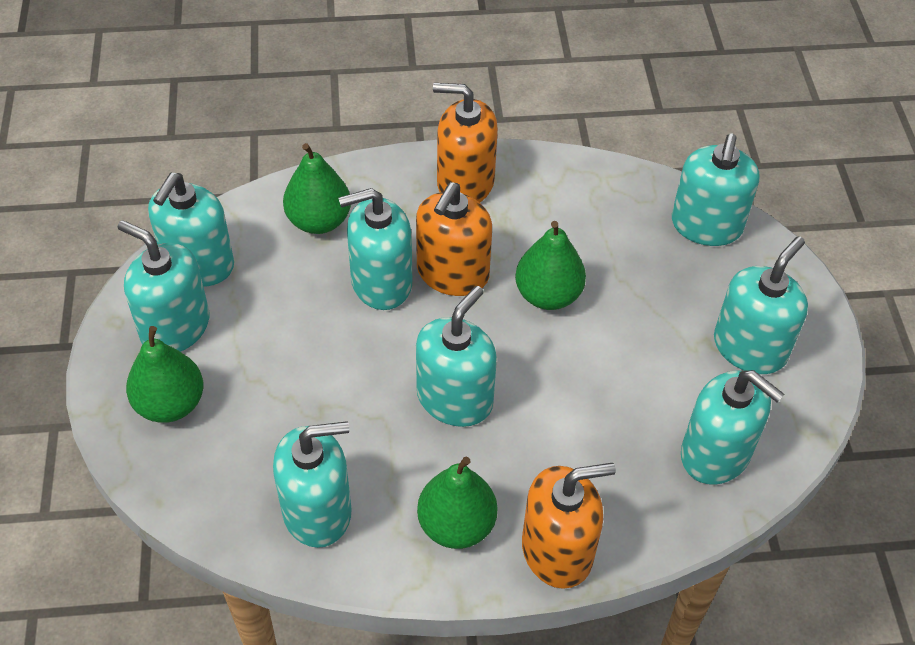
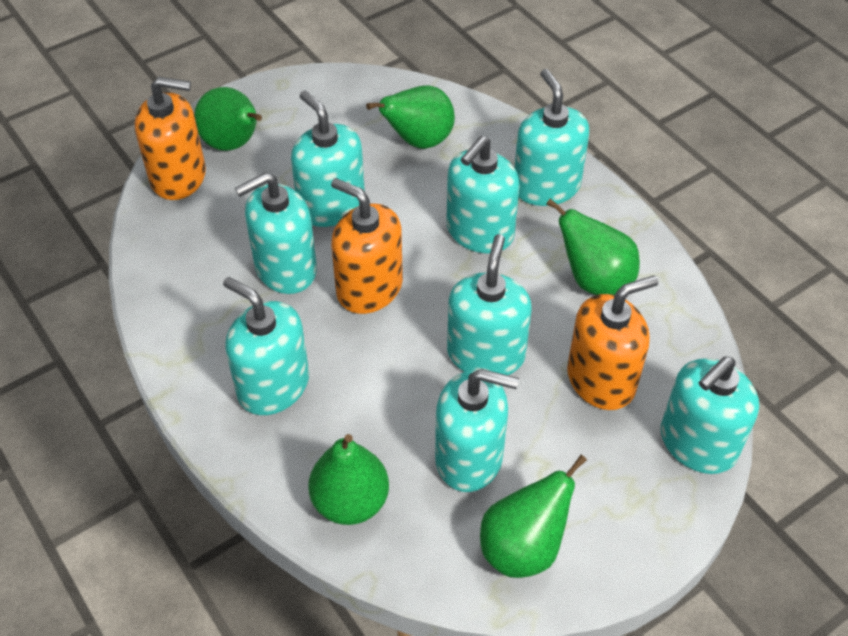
green pear: 4 -> 5

